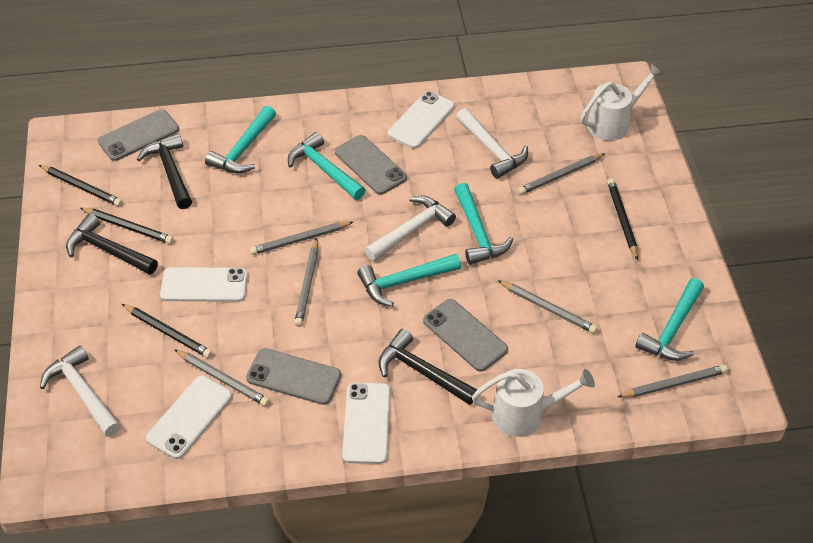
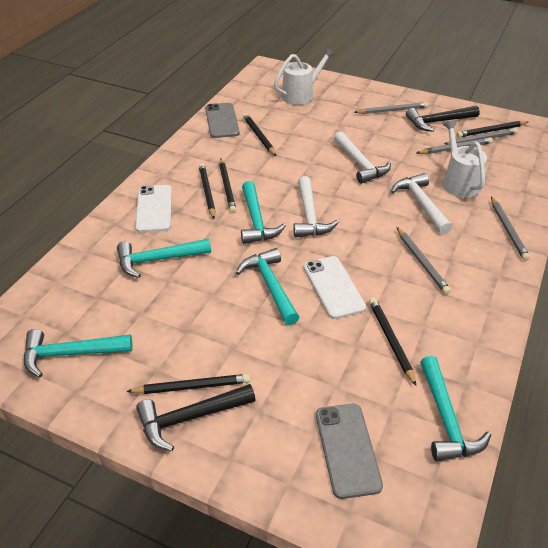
black hammer: 3 -> 2
black pencil: 4 -> 6
grey pencil: 6 -> 5
grey phone: 4 -> 2
white phone: 4 -> 2

